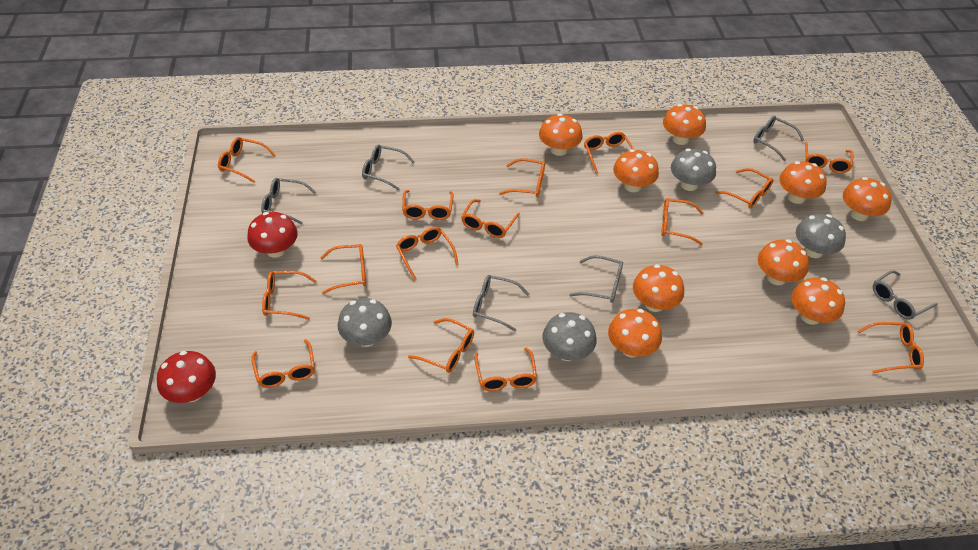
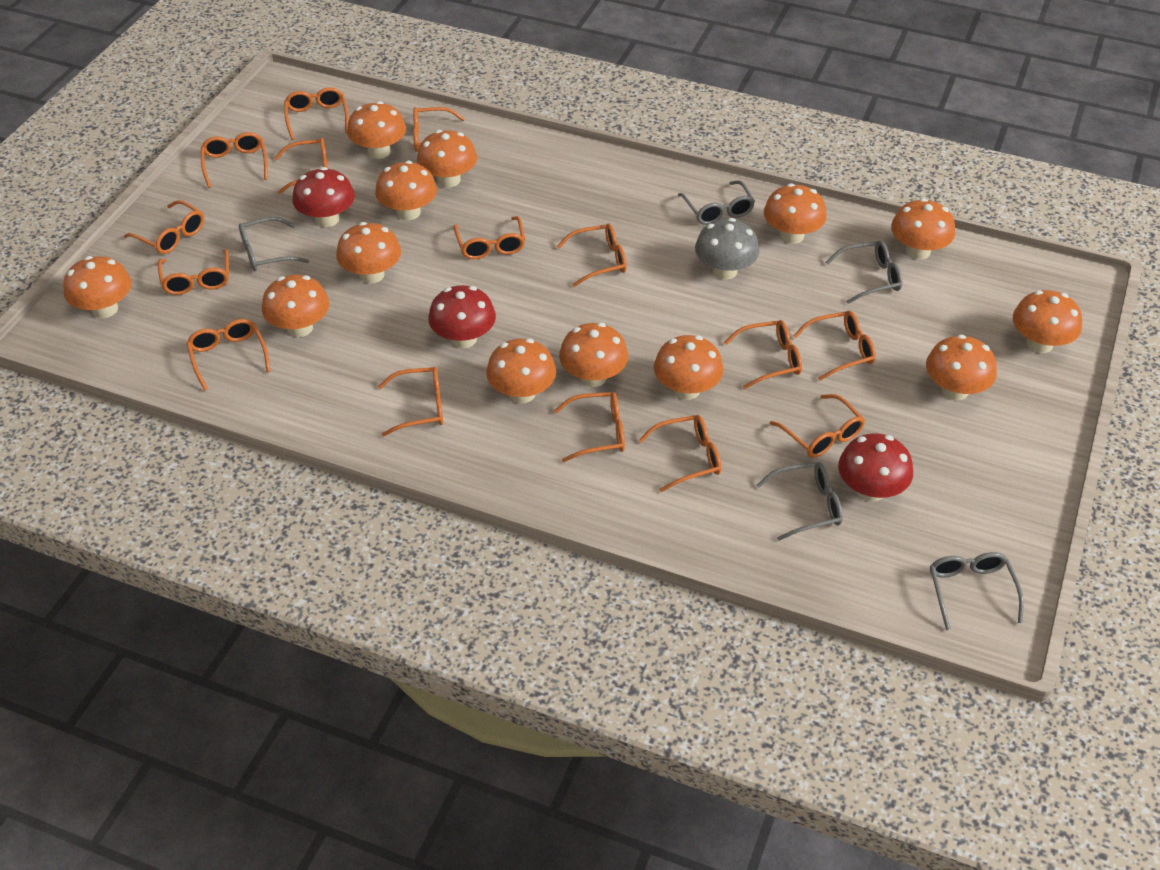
grey glasses: 6 -> 5
grey mushroom: 4 -> 1
orange mushroom: 9 -> 13
red mushroom: 2 -> 3

